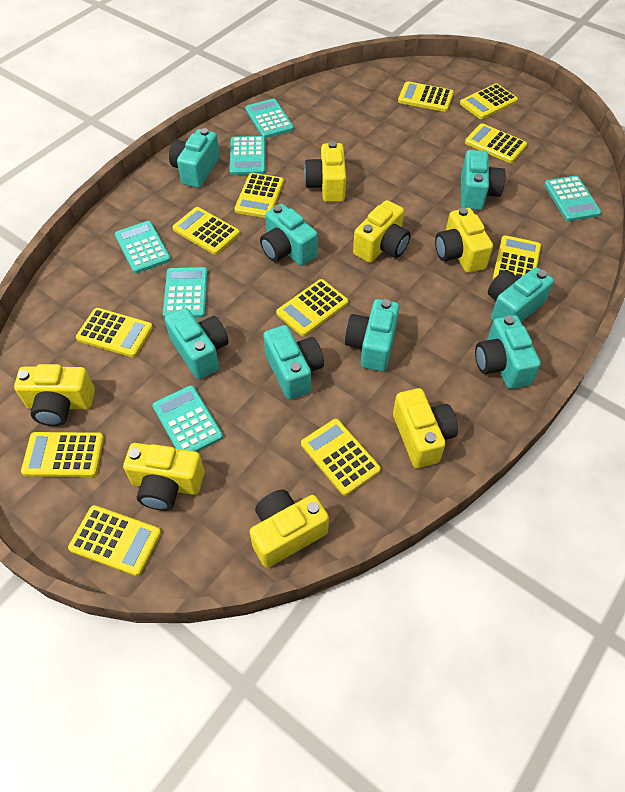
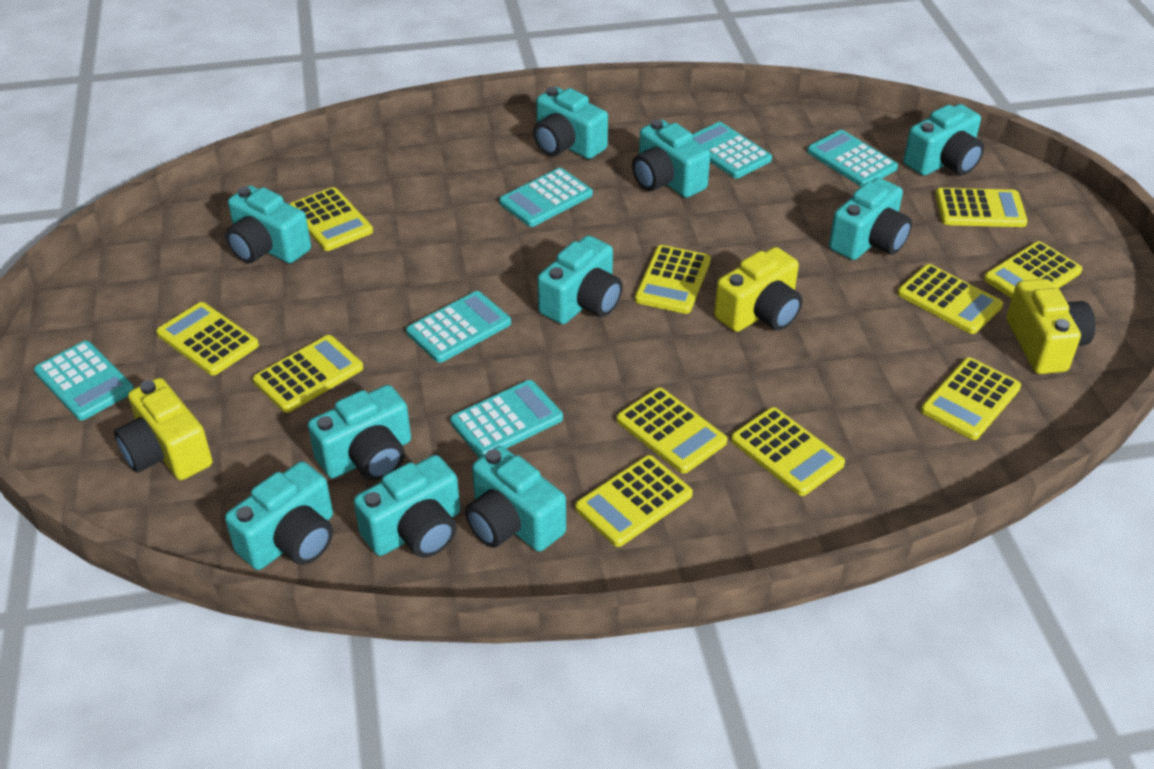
turquoise camera: 8 -> 10
yellow camera: 7 -> 3

